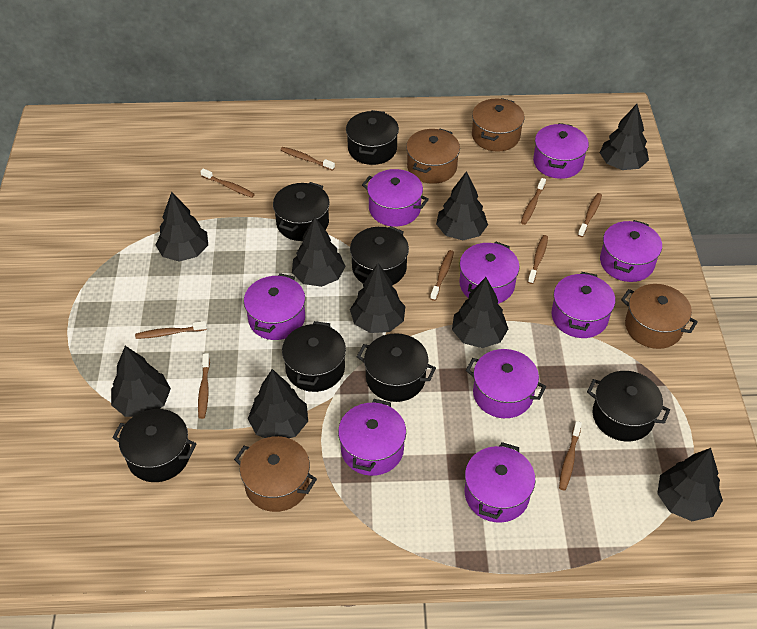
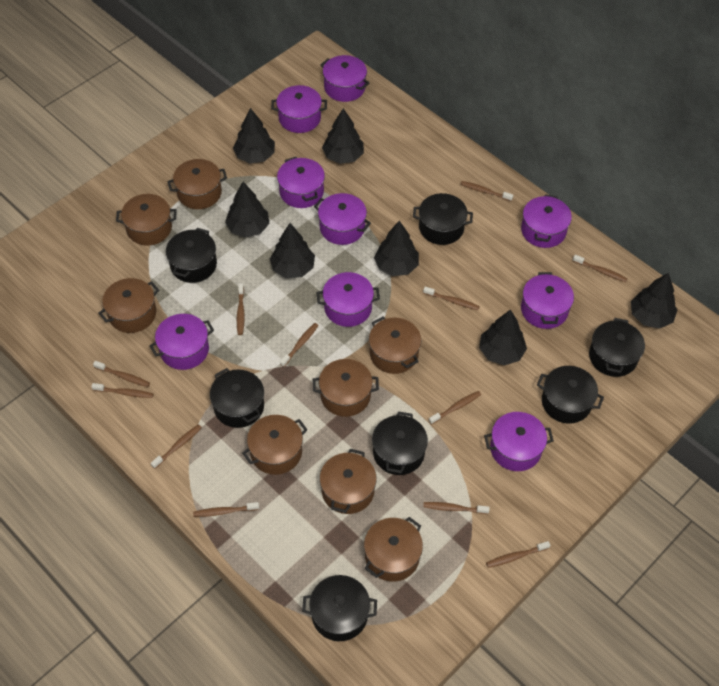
black tree: 9 -> 7
brown pot: 4 -> 8
brown toothbrush: 9 -> 12

